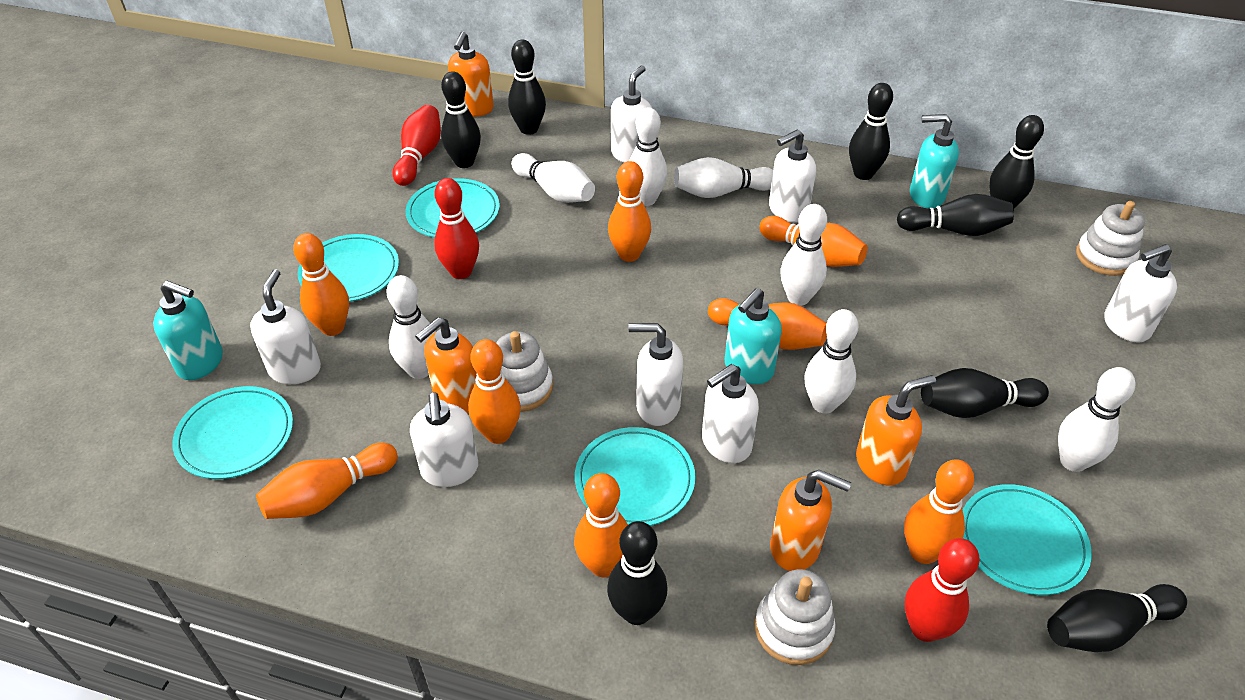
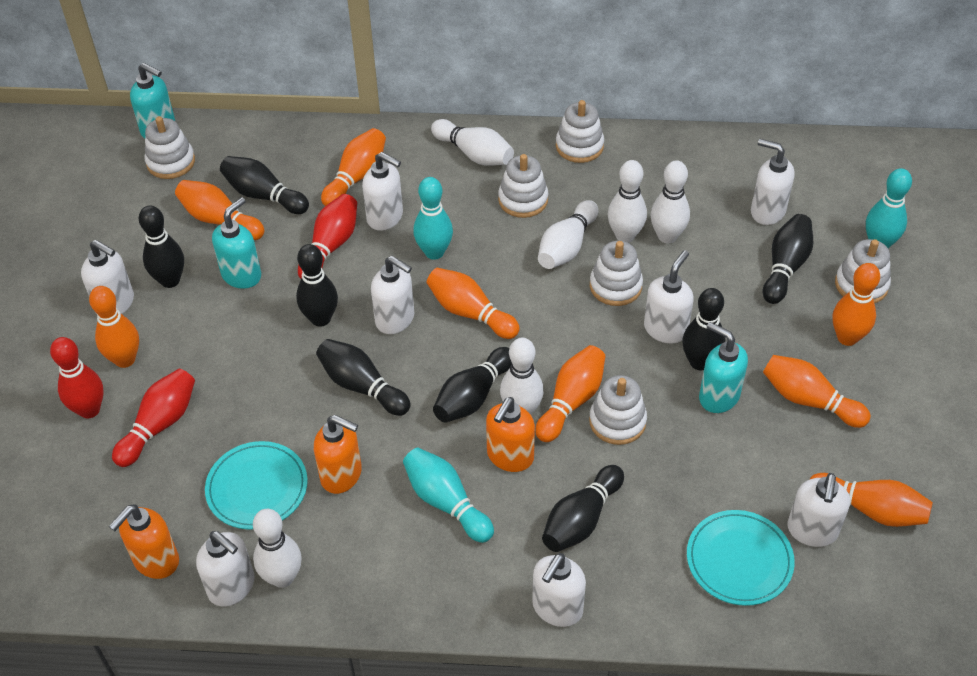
orange soap dispenser: 4 -> 3
turquoise bowling pin: 0 -> 3
turquoise plate: 5 -> 2
white bowling pin: 7 -> 6
white soap dispenser: 7 -> 8
white stacking toy: 3 -> 6

